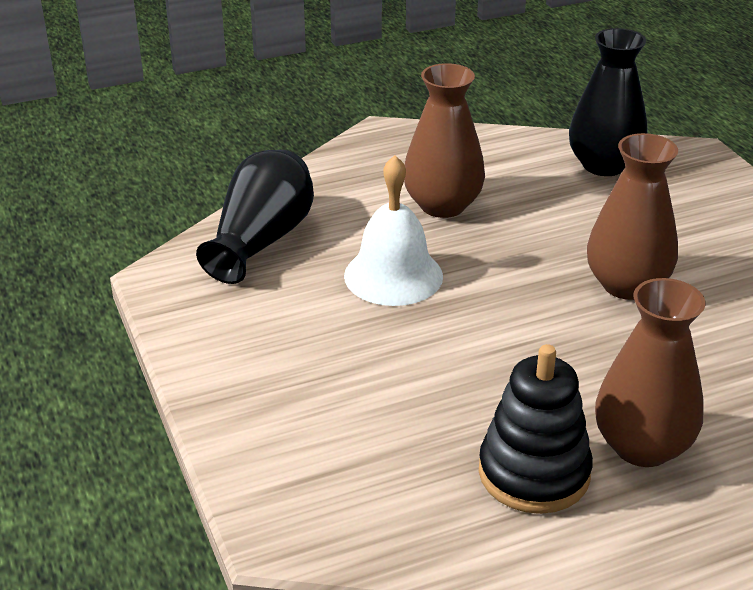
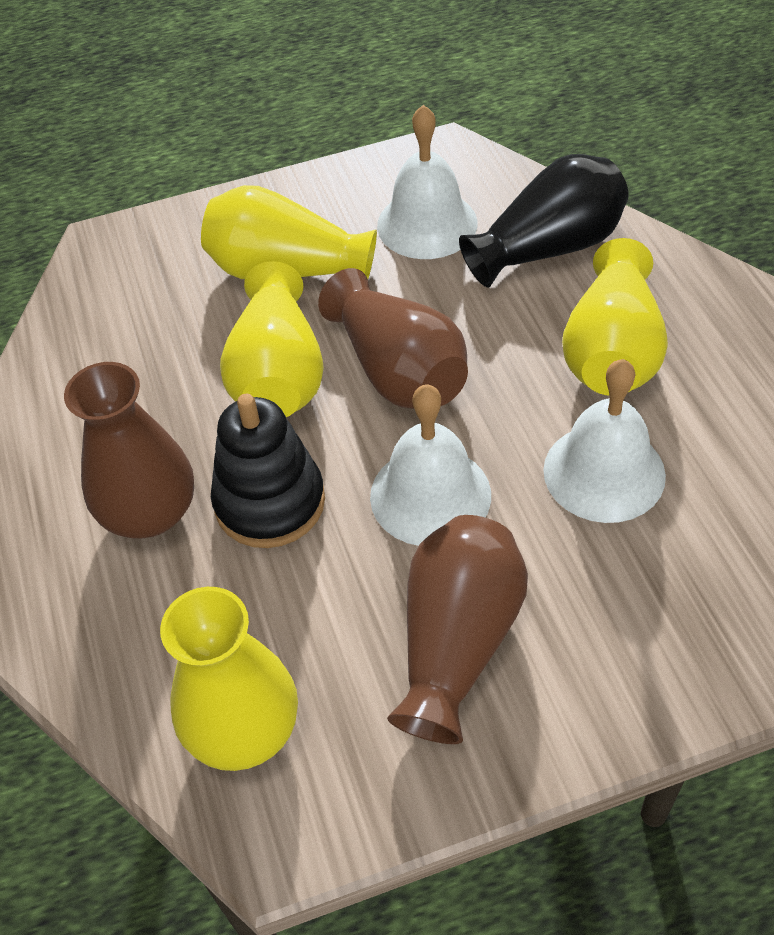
black vase: 2 -> 1
white bell: 1 -> 3
yellow vase: 0 -> 4

